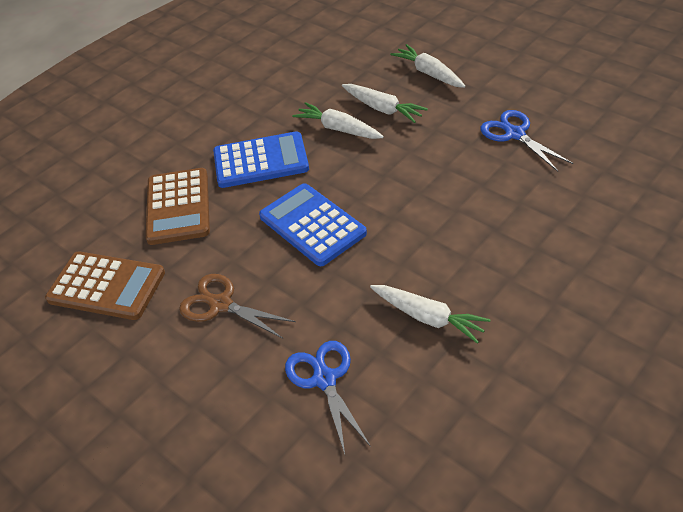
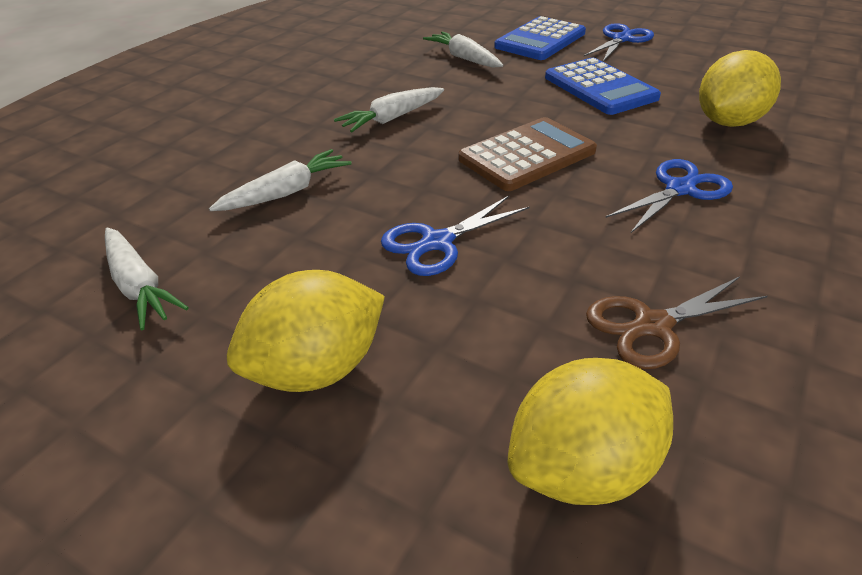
blue scissors: 2 -> 3
brown calculator: 2 -> 1
yellow lemon: 0 -> 3

